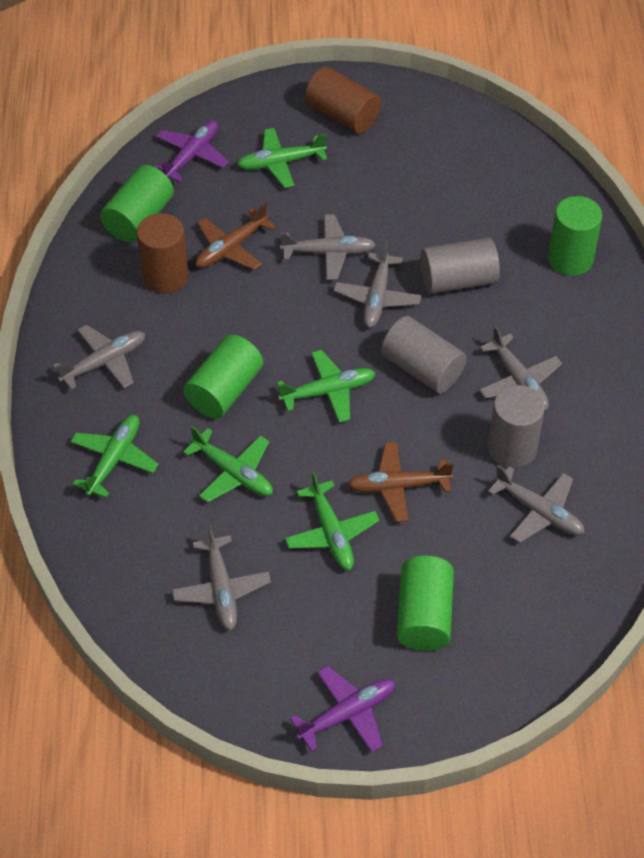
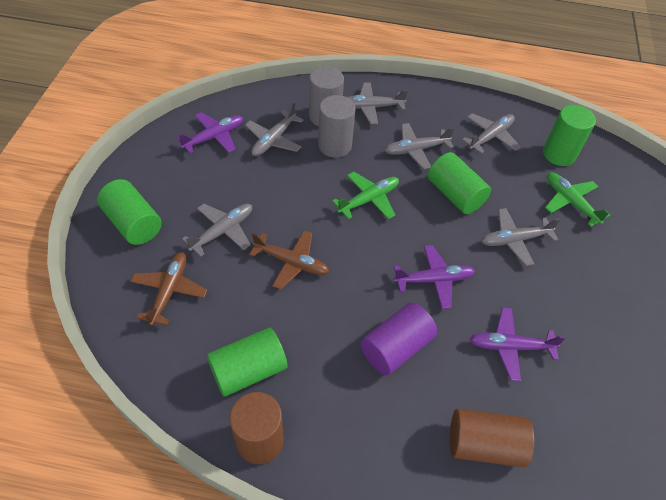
green plane: 5 -> 2
grey cylinder: 3 -> 2
purple cylinder: 0 -> 1
purple plane: 2 -> 3

